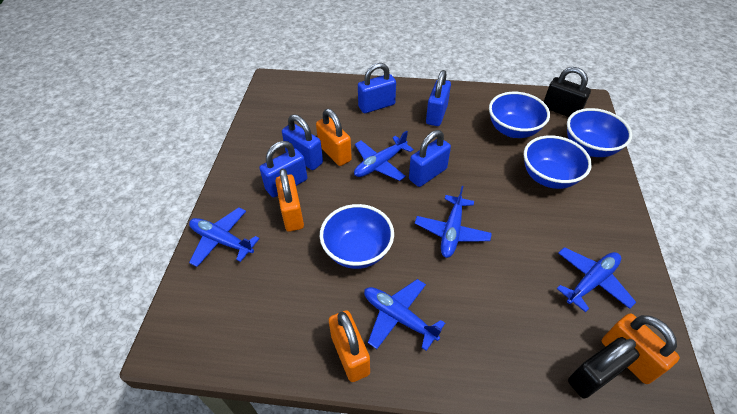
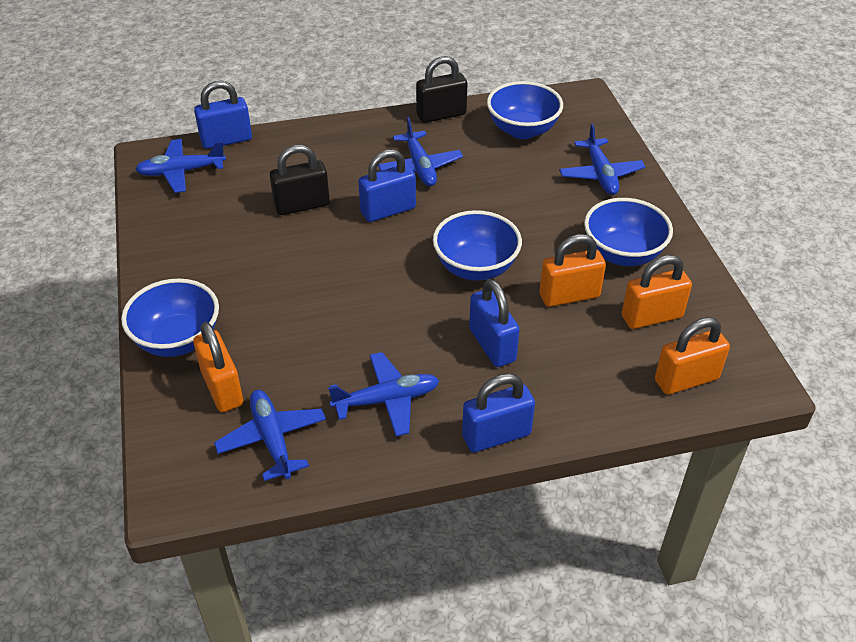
blue padlock: 5 -> 4

